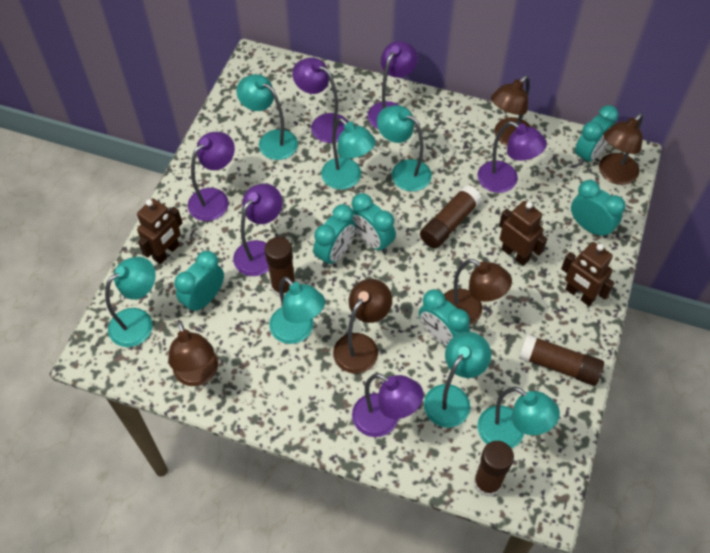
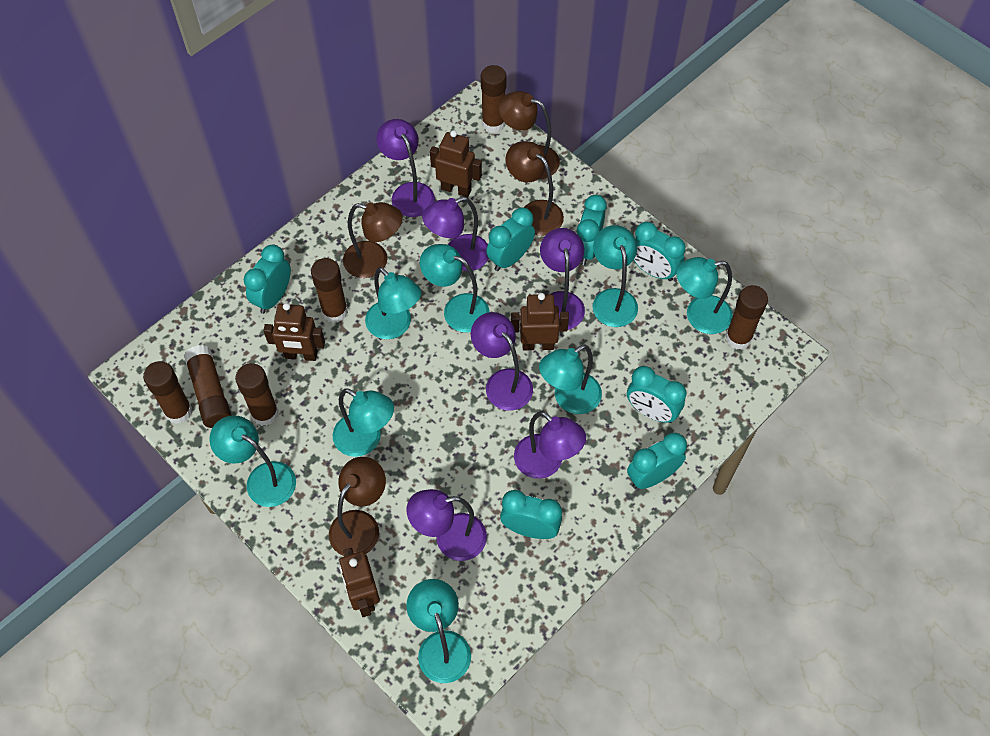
brown glue stick: 4 -> 6
brown lamp: 5 -> 4
brown robot: 3 -> 4
turquoise clock: 6 -> 7
turquoise lamp: 7 -> 8

